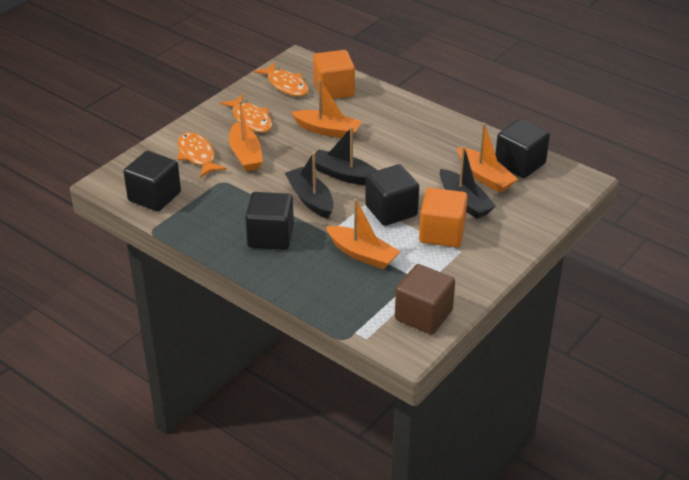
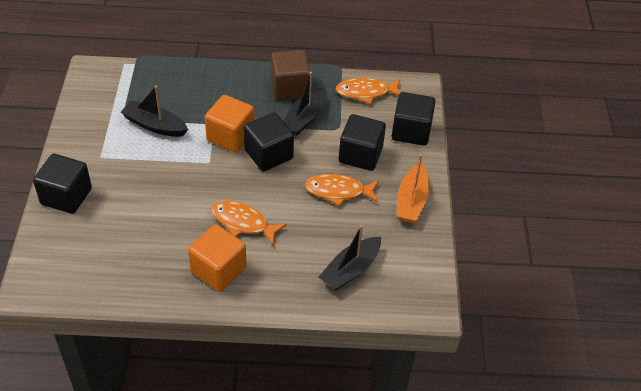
orange boat: 4 -> 1

